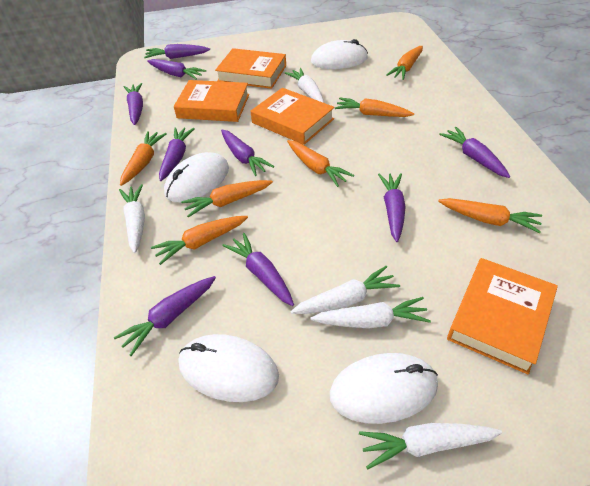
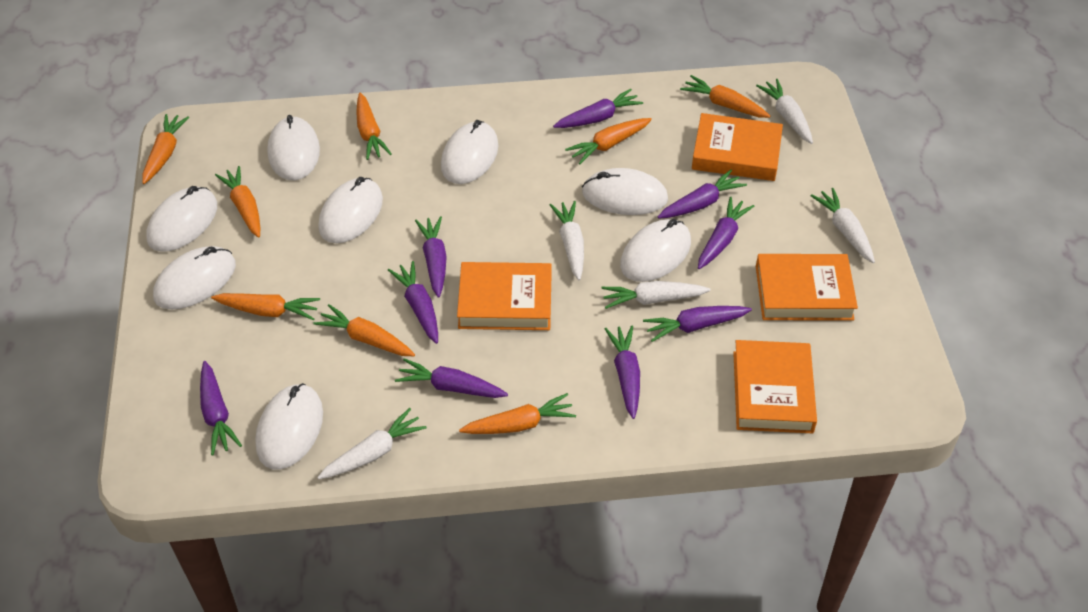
orange carrot: 7 -> 8
white mouse: 4 -> 8

